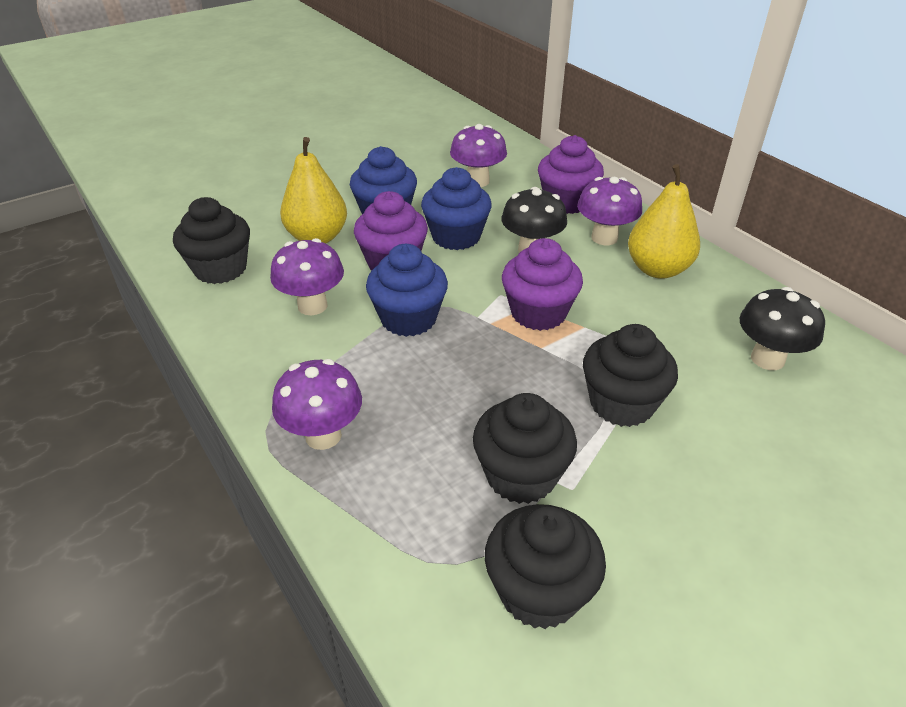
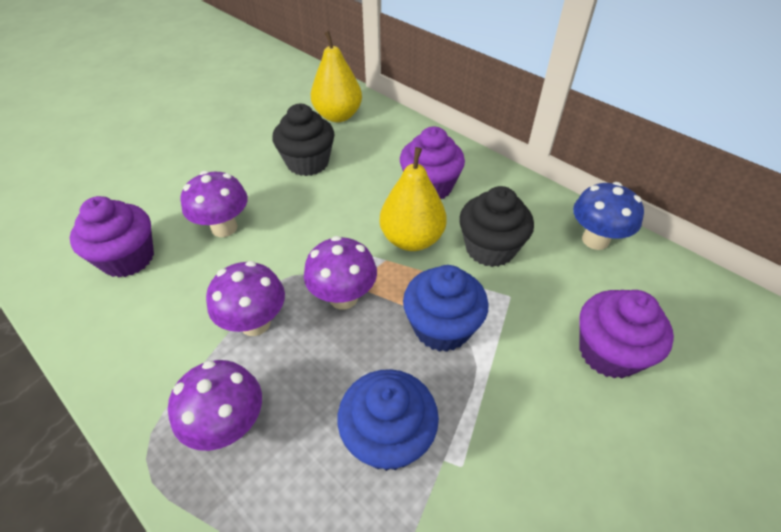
black cupcake: 4 -> 2
black mushroom: 2 -> 0
blue cupcake: 3 -> 2
blue mushroom: 0 -> 1

